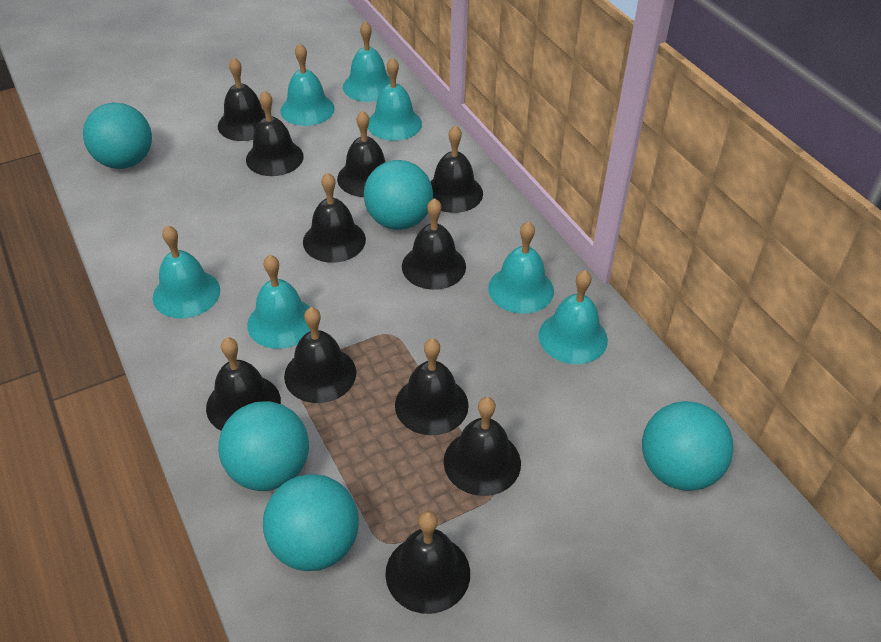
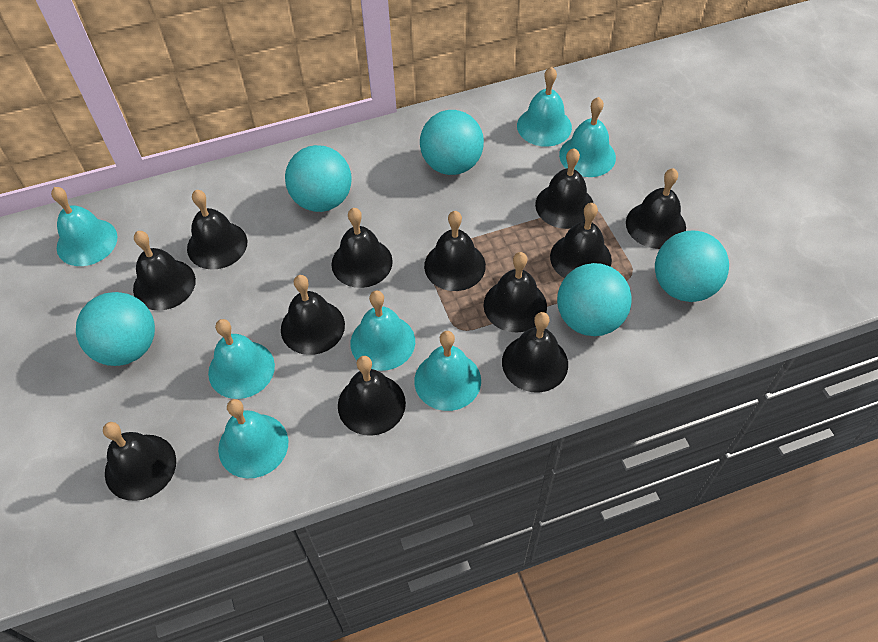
black bell: 11 -> 12

